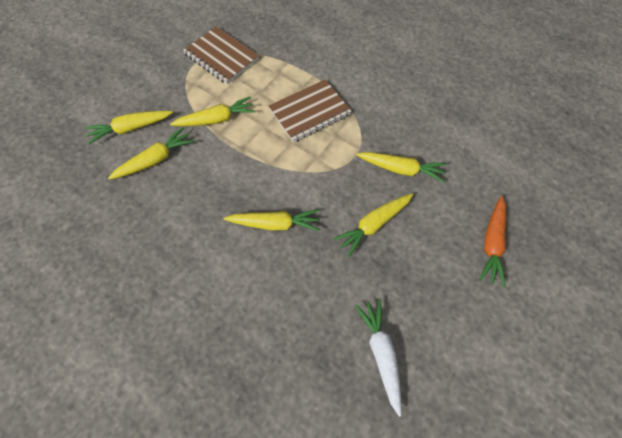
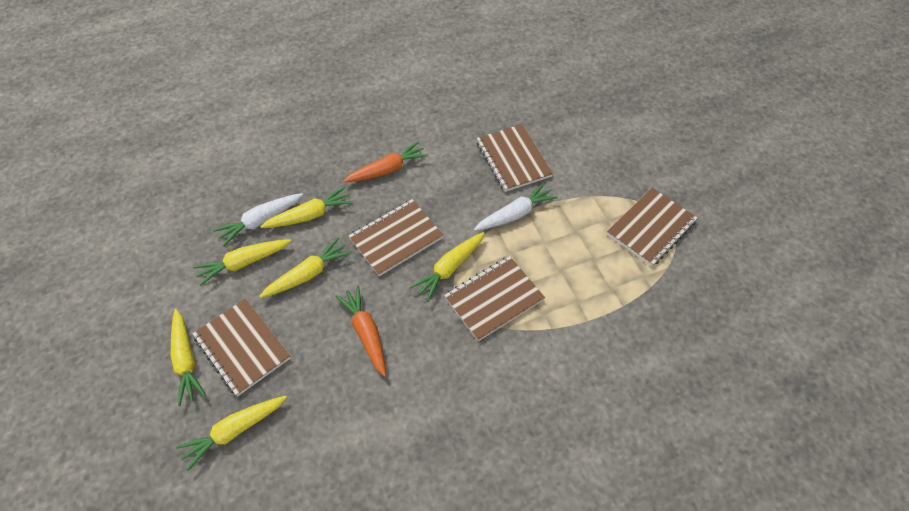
brown notebook: 2 -> 5
orange carrot: 1 -> 2
white carrot: 1 -> 2

